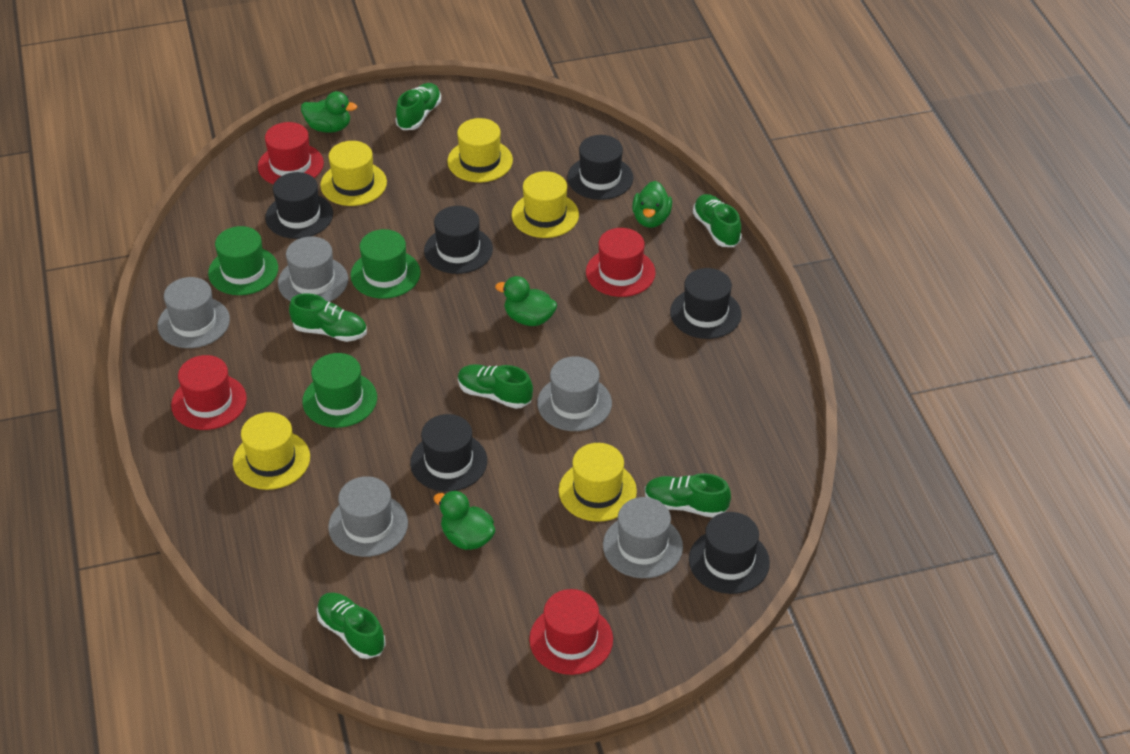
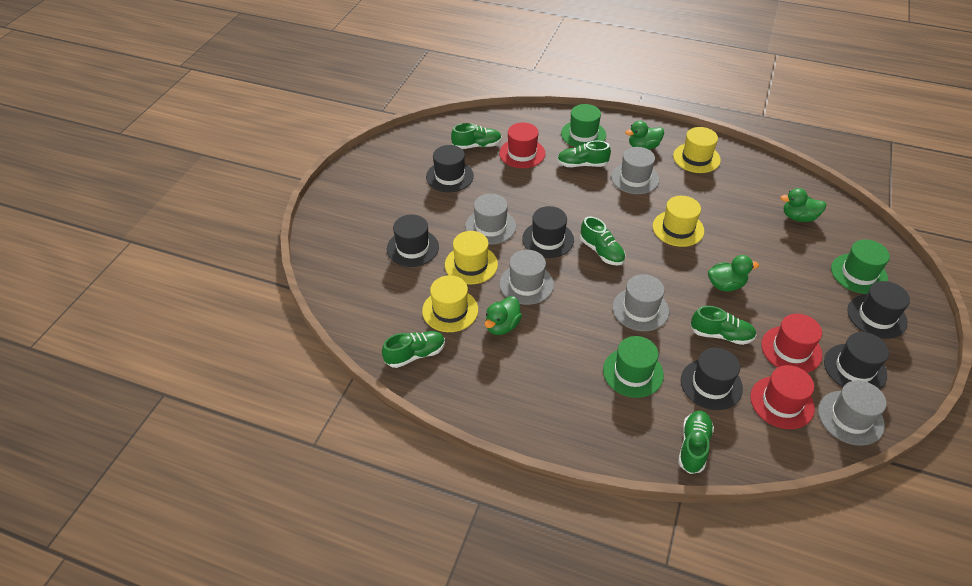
red hat: 4 -> 3
yellow hat: 5 -> 4

